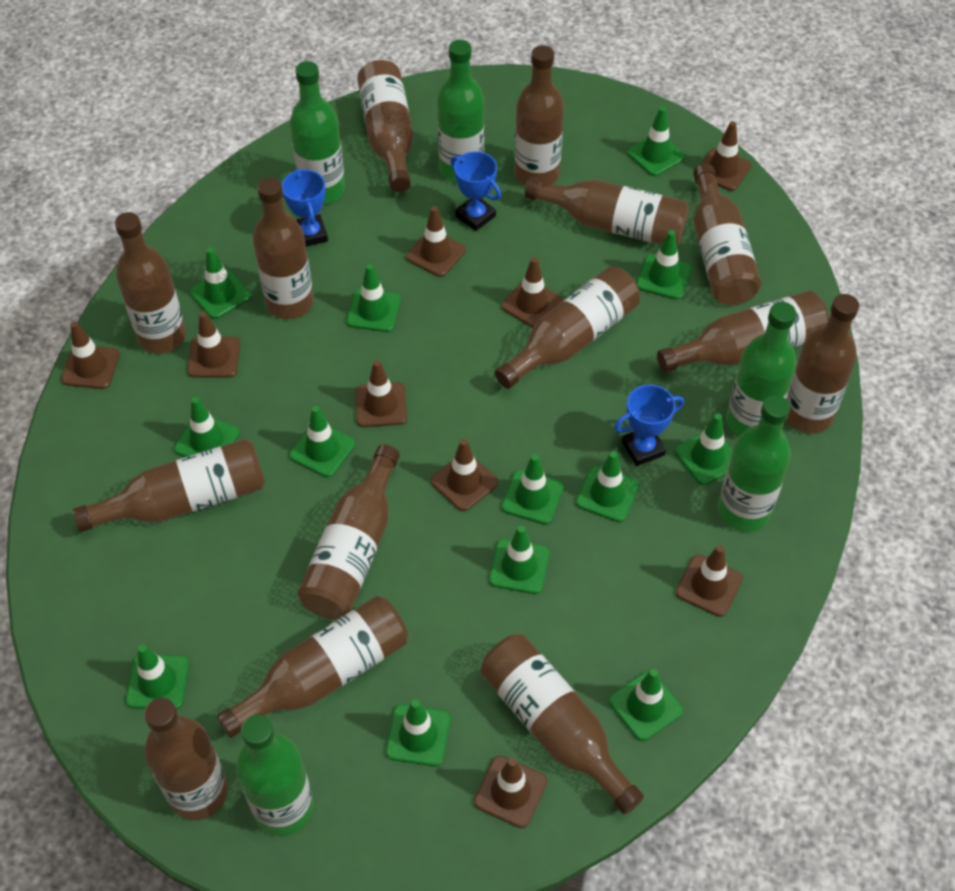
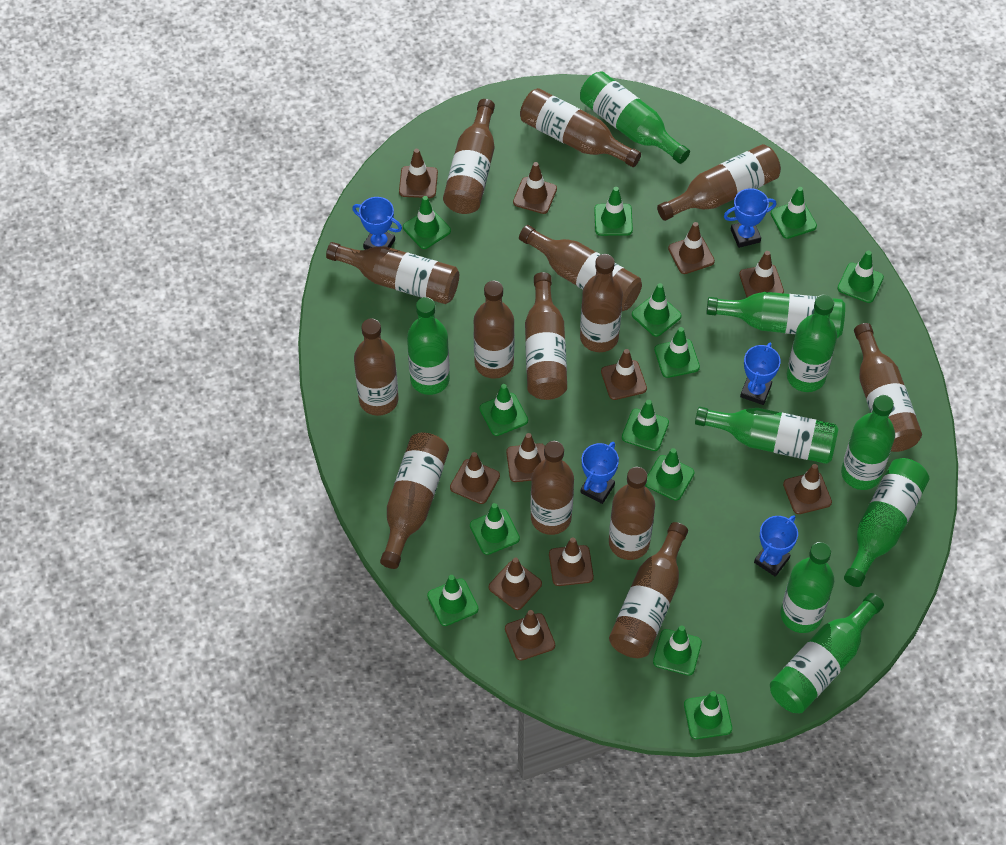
blue trophy: 3 -> 5
brown traffic cone: 9 -> 11
green bottle: 5 -> 9

